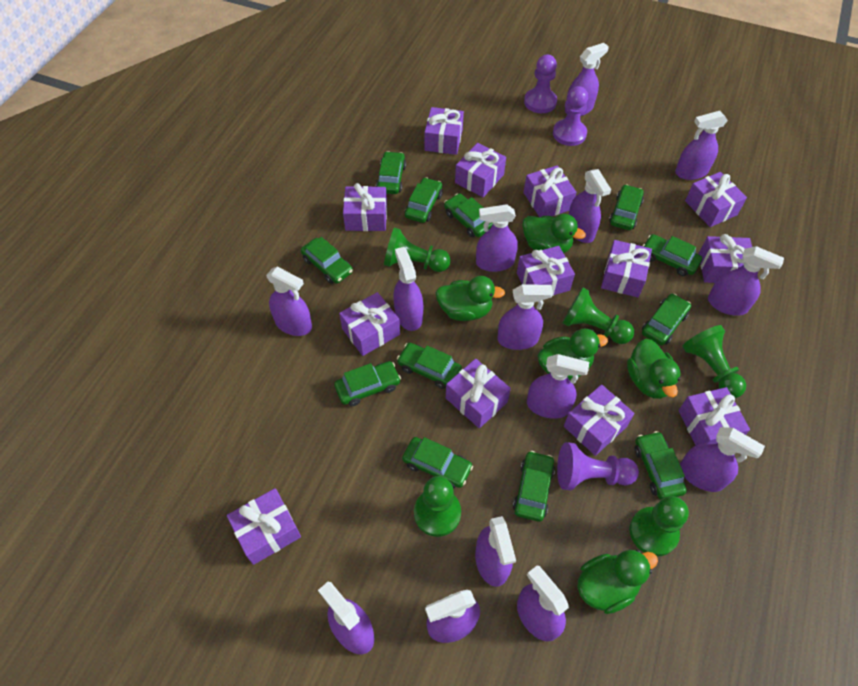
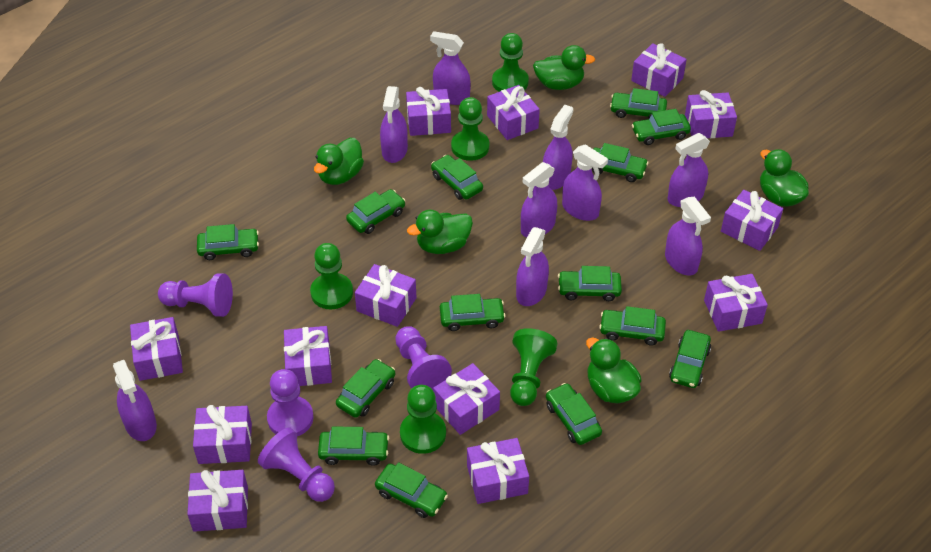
green car: 12 -> 14
purple pawn: 3 -> 4
purple spray bottle: 14 -> 9

